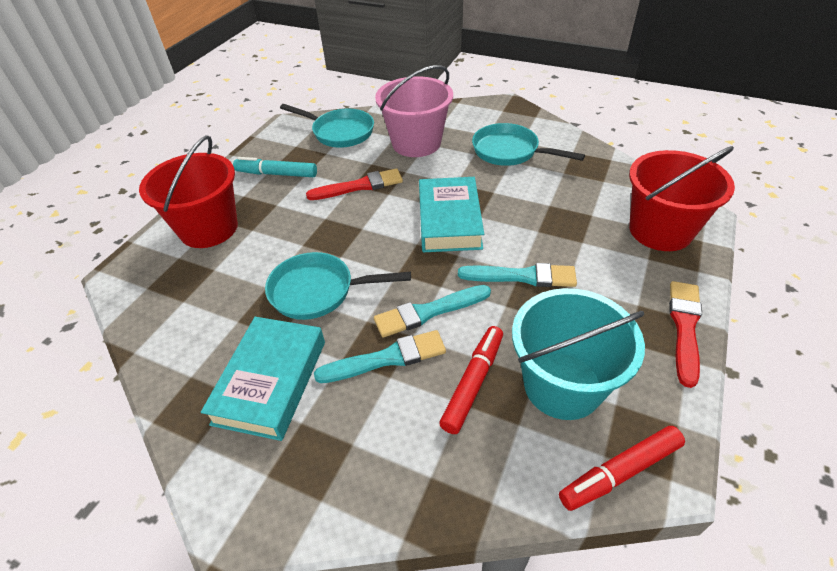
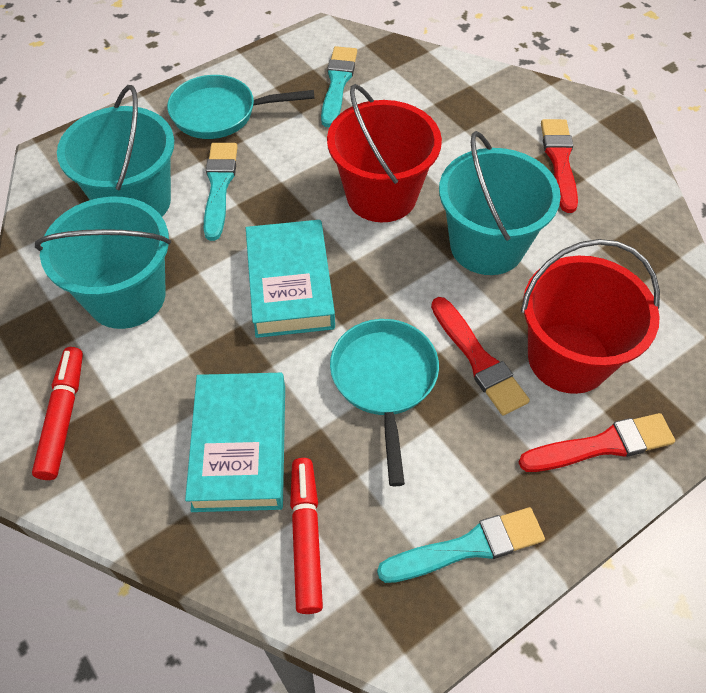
pink bucket: 1 -> 0
red brush: 2 -> 3
turquoise bucket: 1 -> 3
turquoise marker: 1 -> 0
turquoise pan: 3 -> 2

